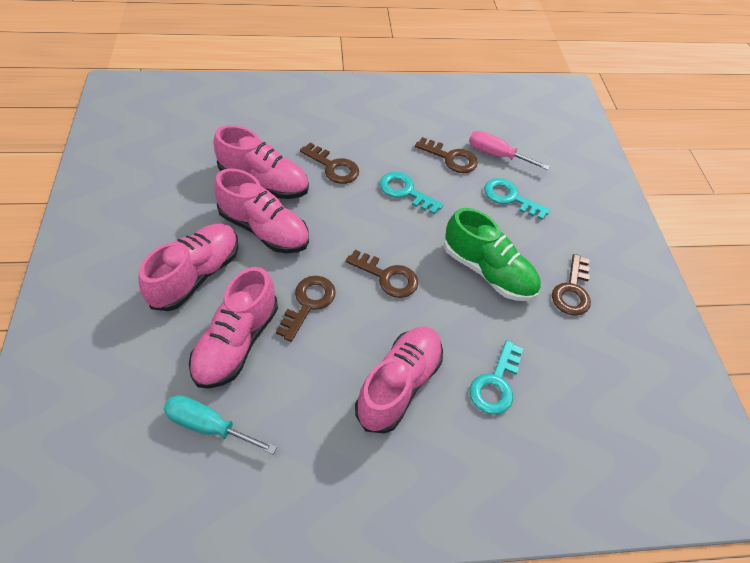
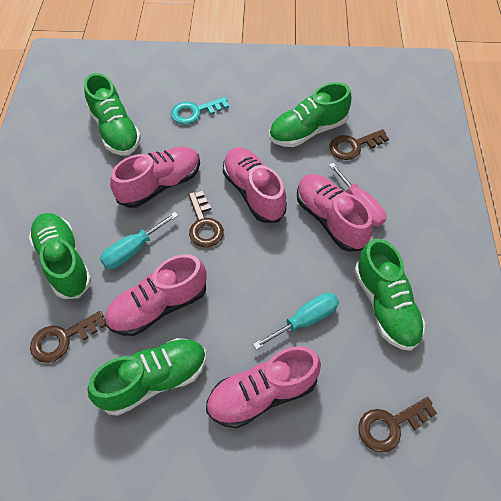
brown key: 5 -> 4
green shoe: 1 -> 5
turquoise key: 3 -> 1
turquoise screwdriver: 1 -> 2

